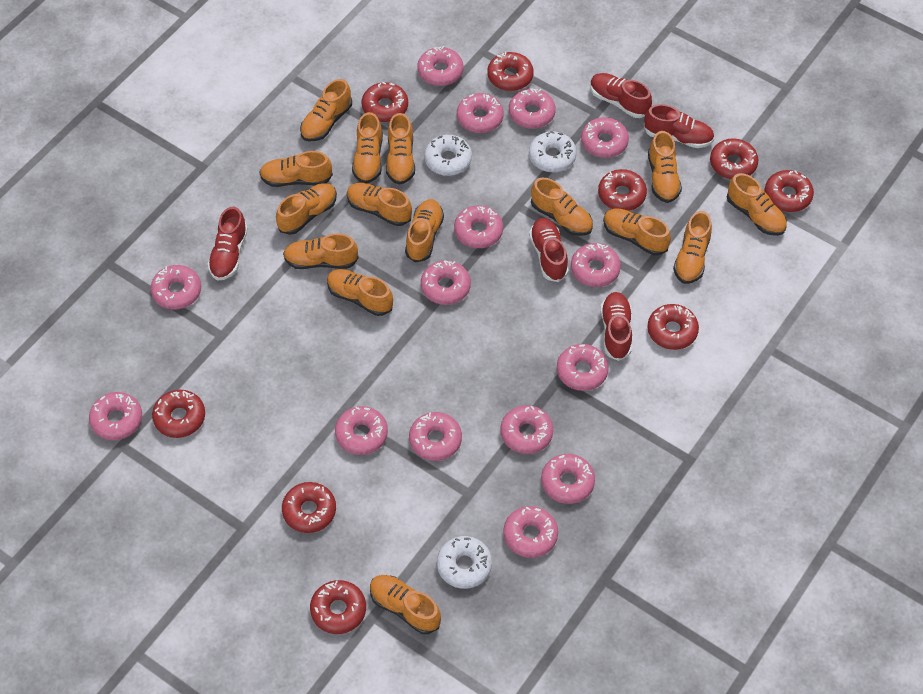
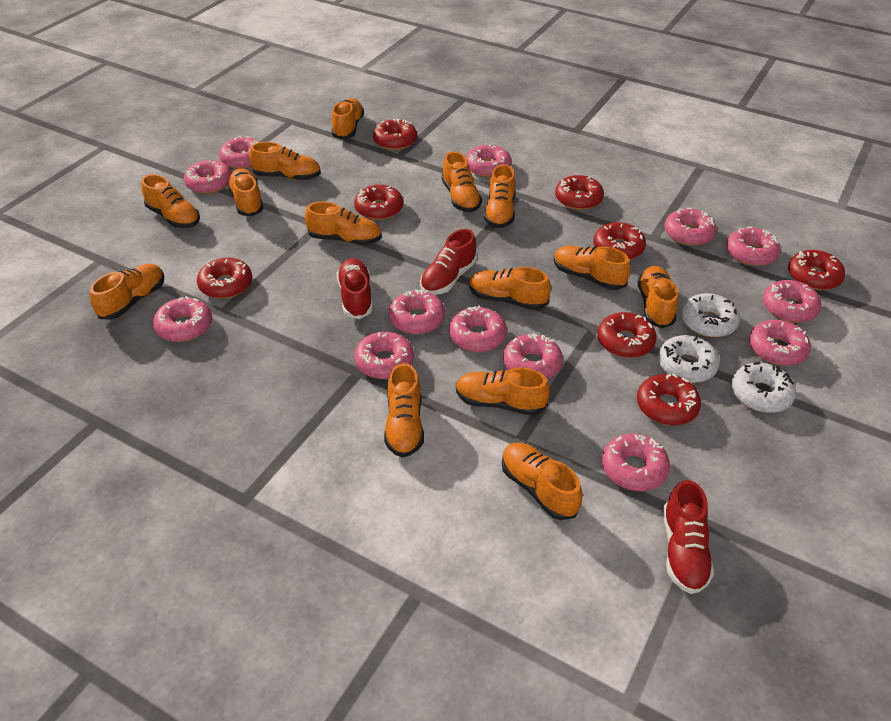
orange shoe: 15 -> 14
pink donut: 15 -> 13
red donut: 9 -> 8
red shoe: 5 -> 3

